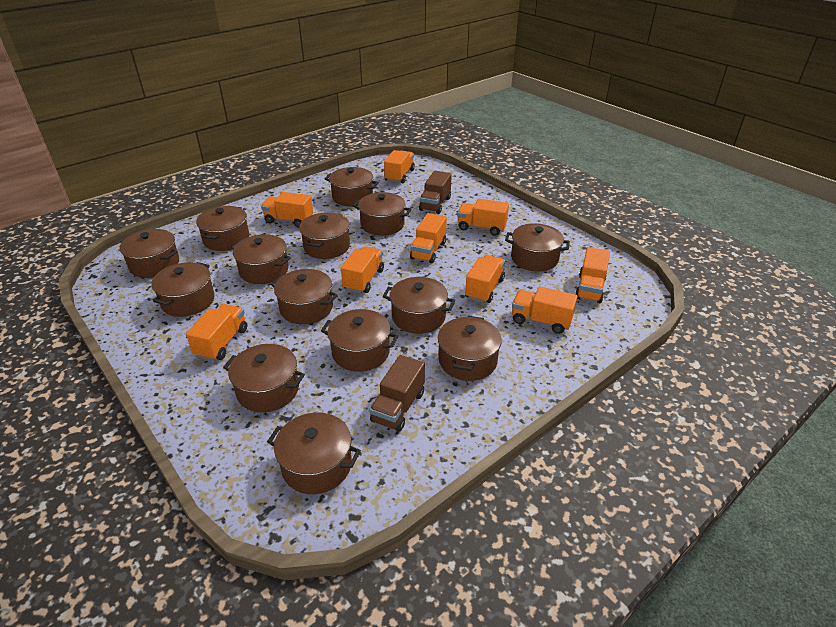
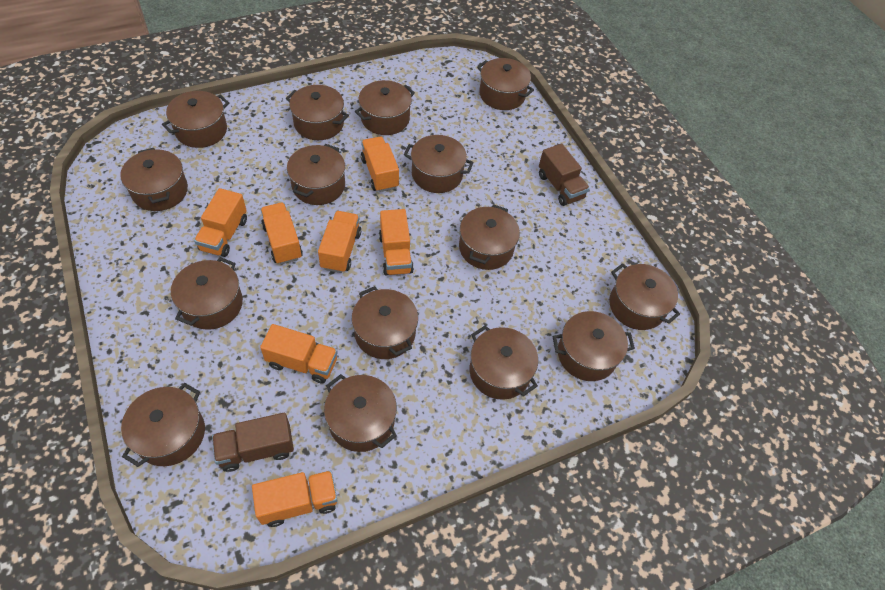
brown pot: 14 -> 15
orange truck: 9 -> 7

